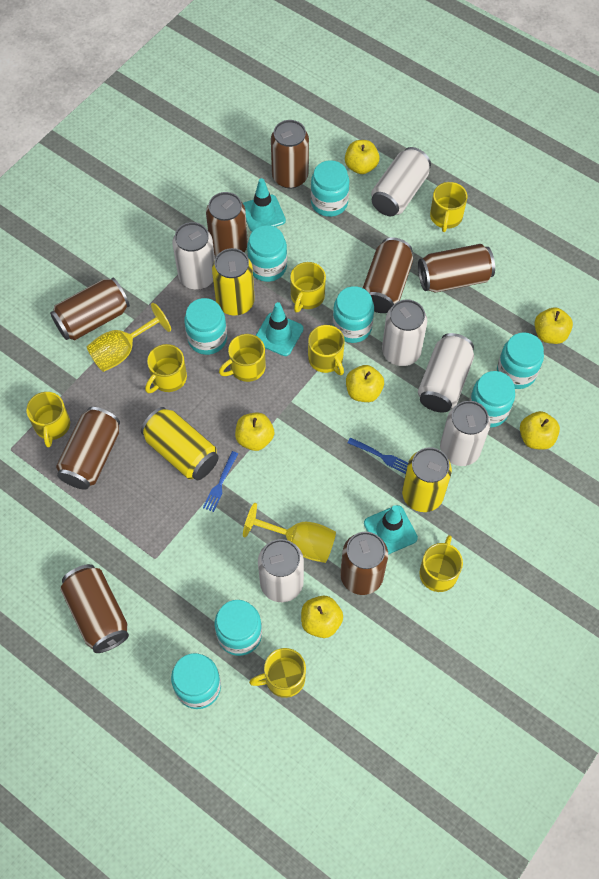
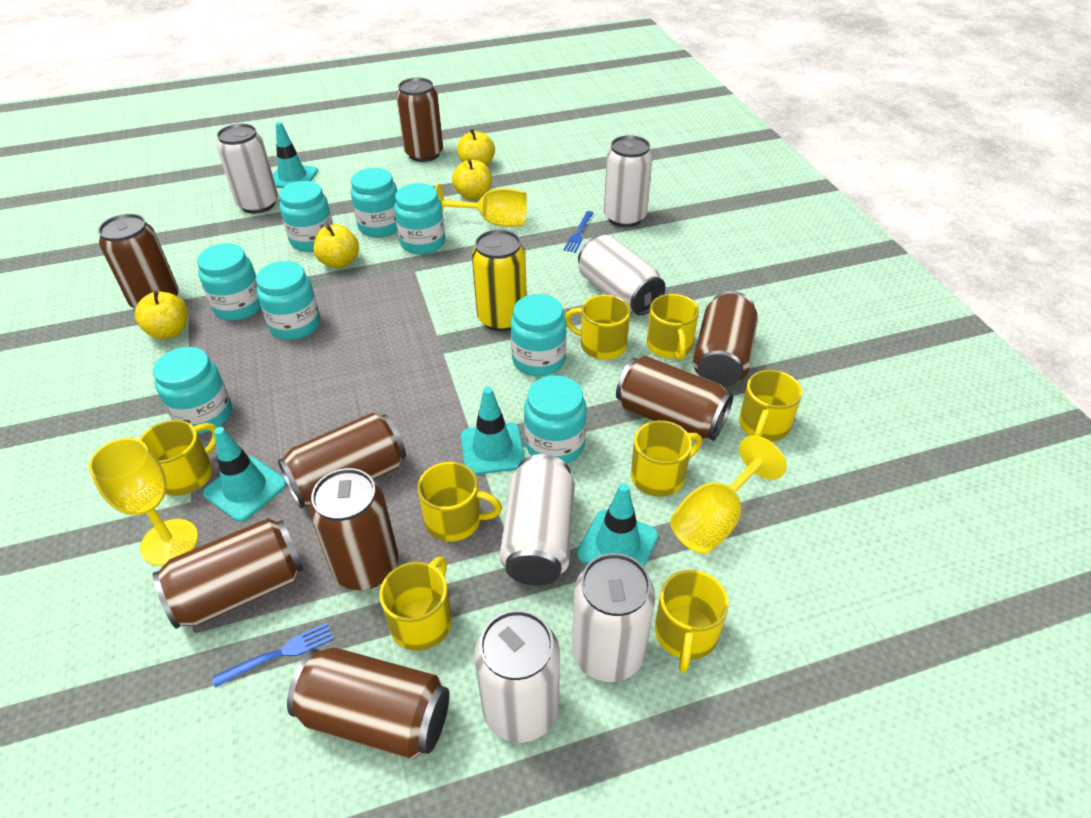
turquoise traffic cone: 3 -> 4
yellow apple: 6 -> 4
yellow can: 3 -> 1
yellow goblet: 2 -> 3

